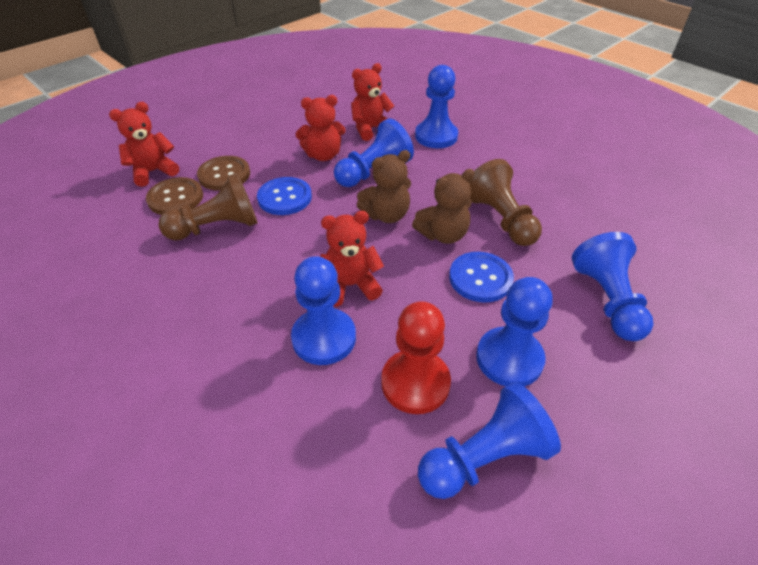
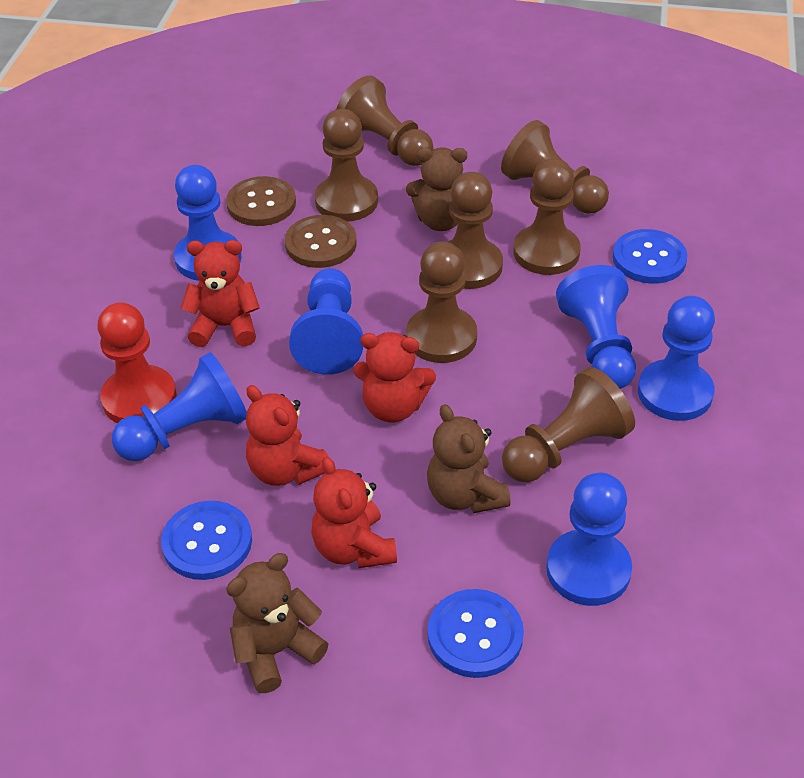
blue button: 2 -> 3
brown pawn: 2 -> 7
brown teddy bear: 2 -> 3

